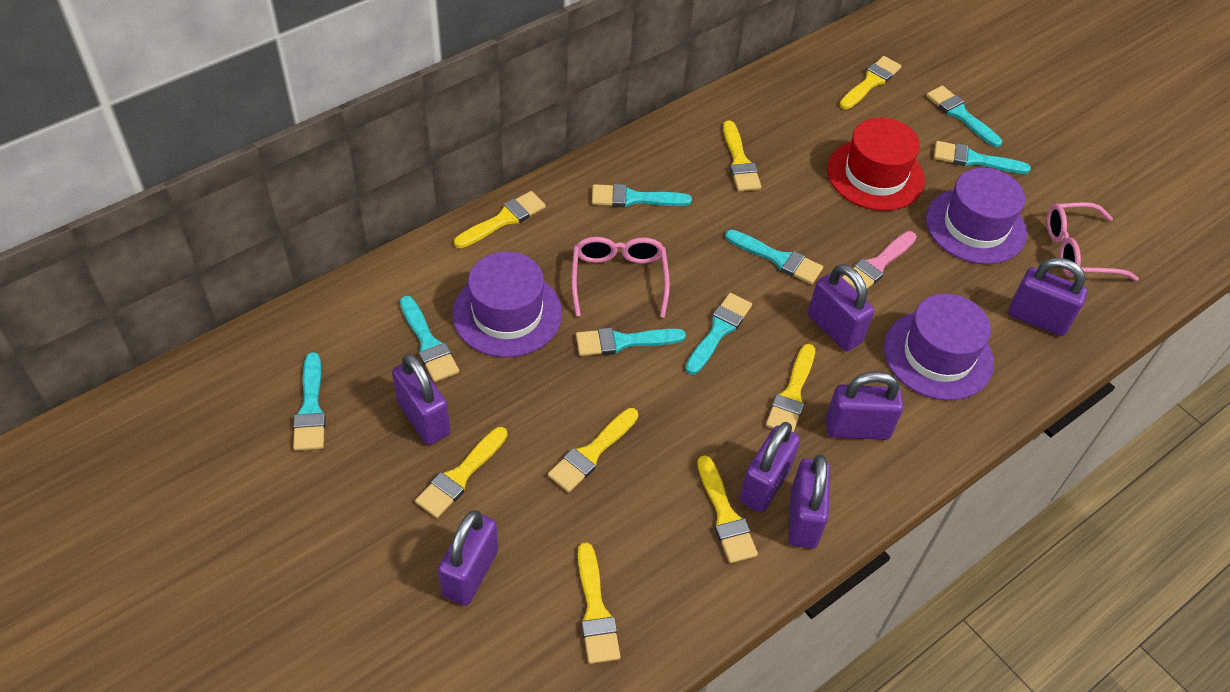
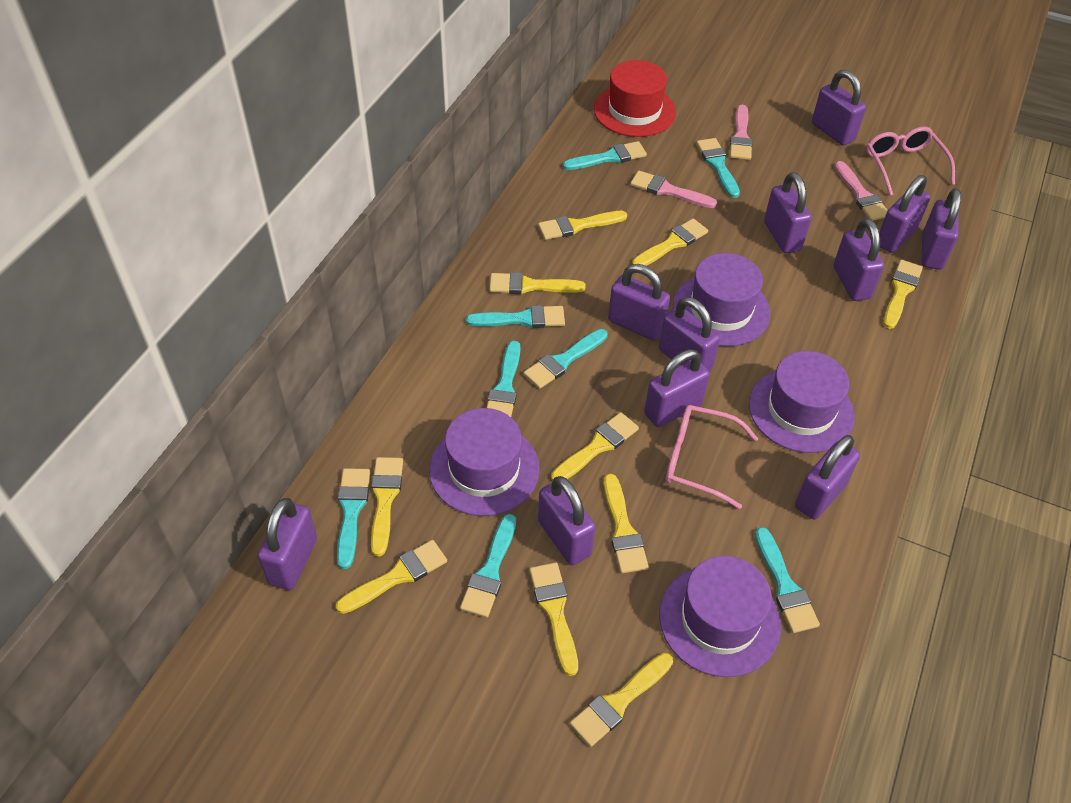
pink brush: 1 -> 3
purple hat: 3 -> 4
purple padlock: 7 -> 11
yellow brush: 8 -> 10

